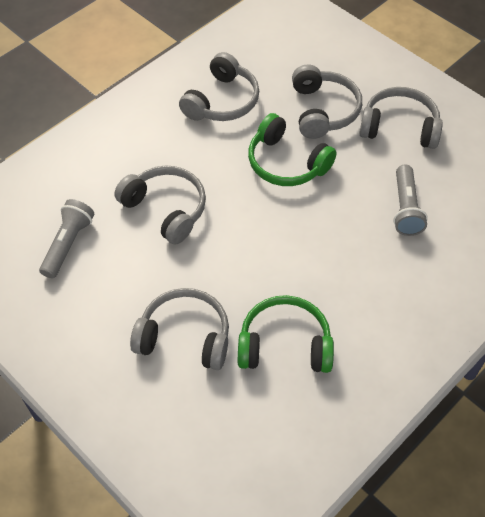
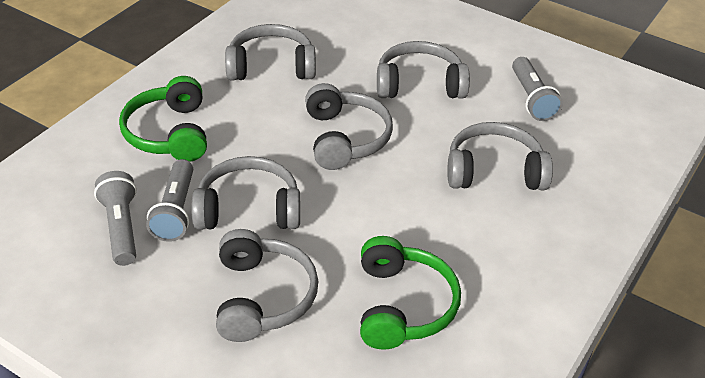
grey flashlight: 2 -> 3
grey headphones: 5 -> 6

